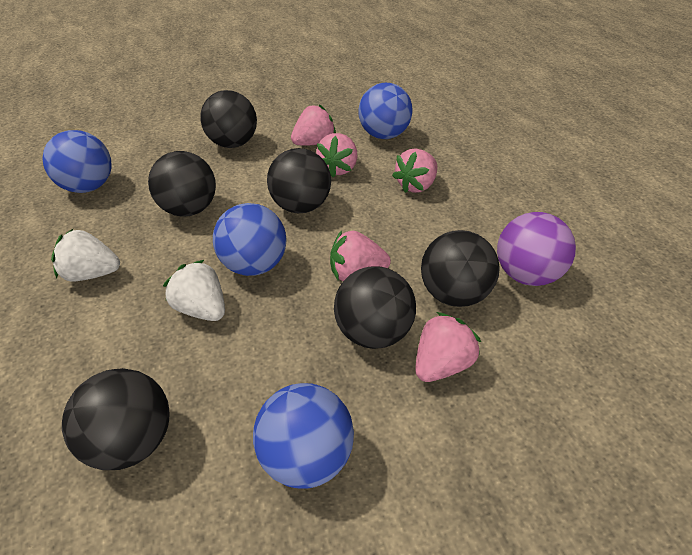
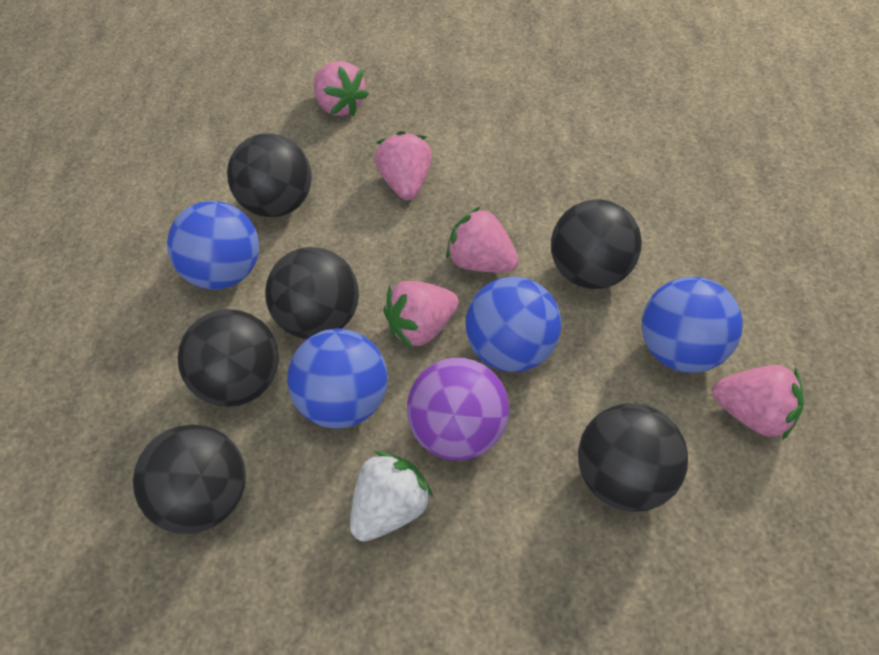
white strawberry: 2 -> 1

